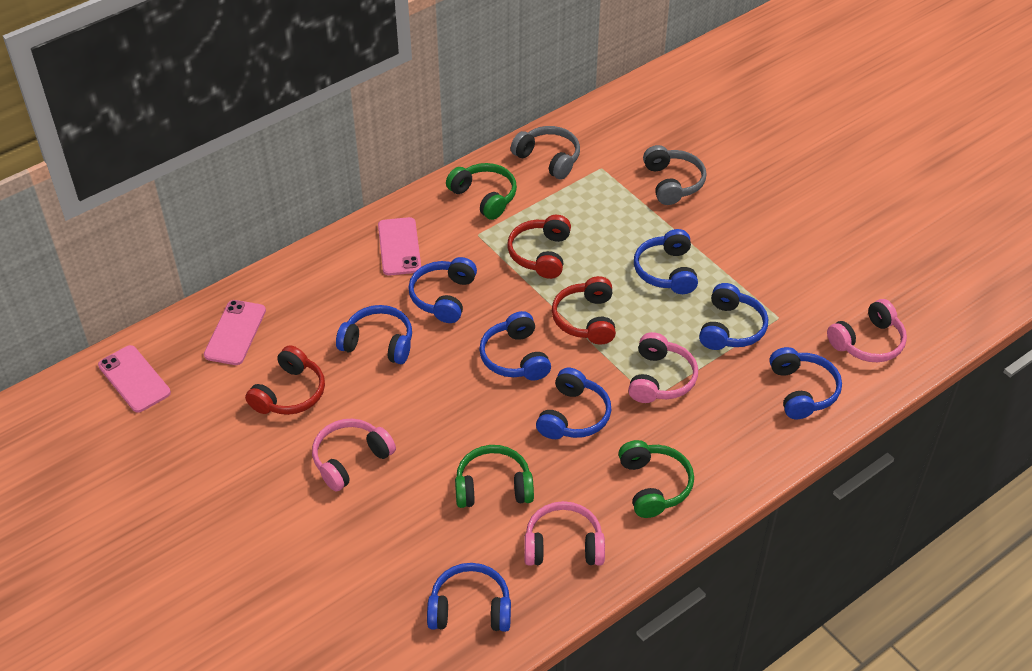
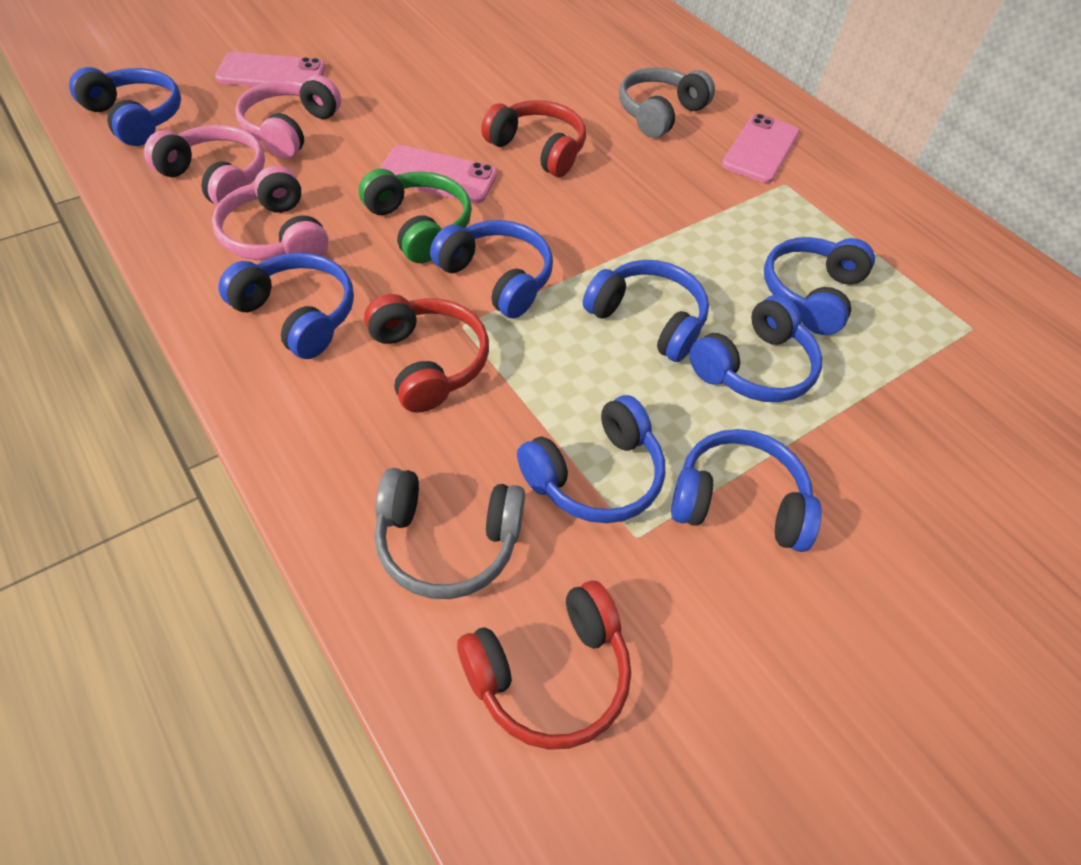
green headphones: 3 -> 1
pink headphones: 4 -> 3

